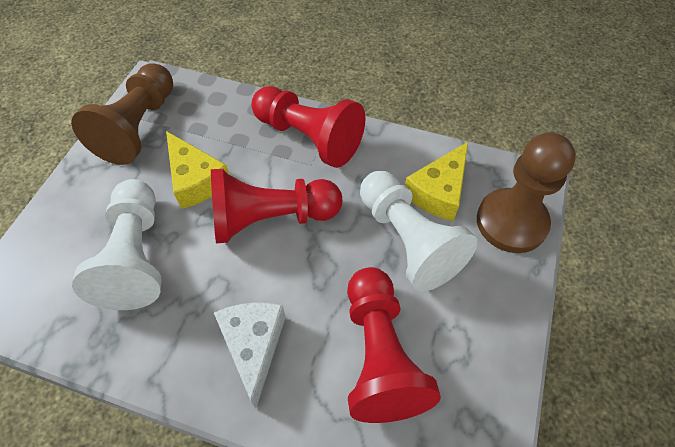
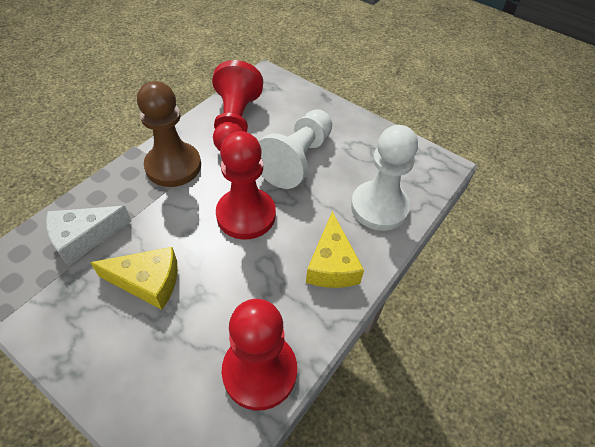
brown pawn: 2 -> 1

